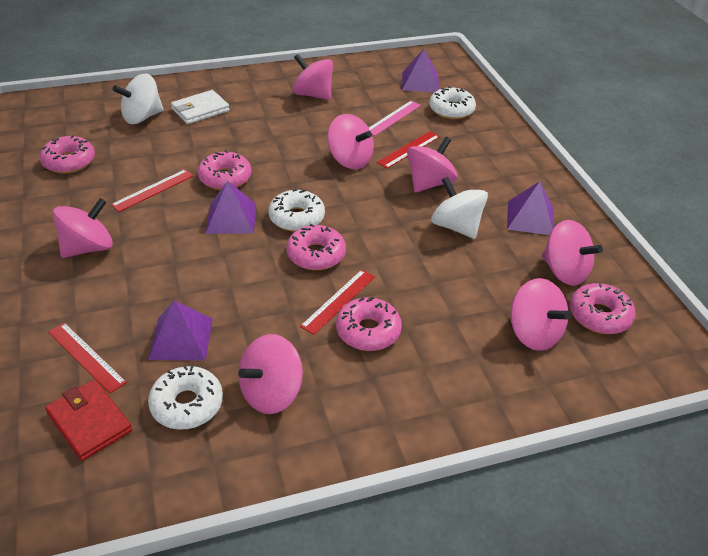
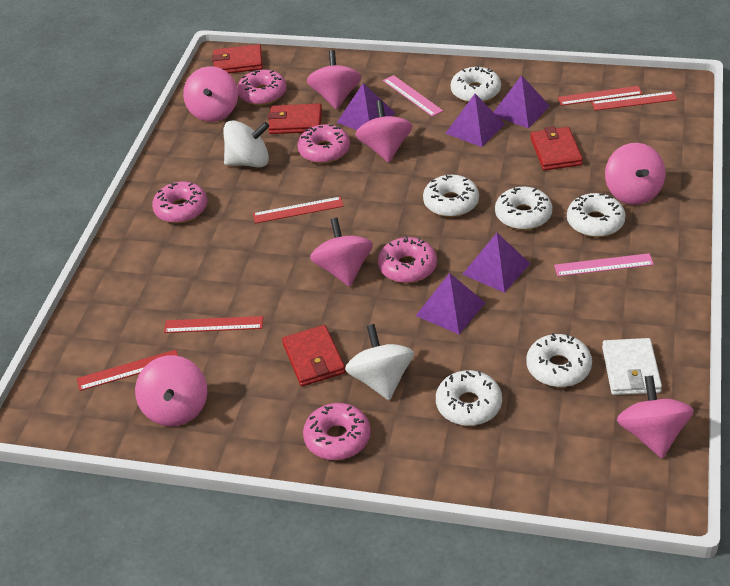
pink ruler: 1 -> 2
purple pyramid: 4 -> 5
red ruler: 4 -> 5
red wallet: 1 -> 4
white donut: 3 -> 6

